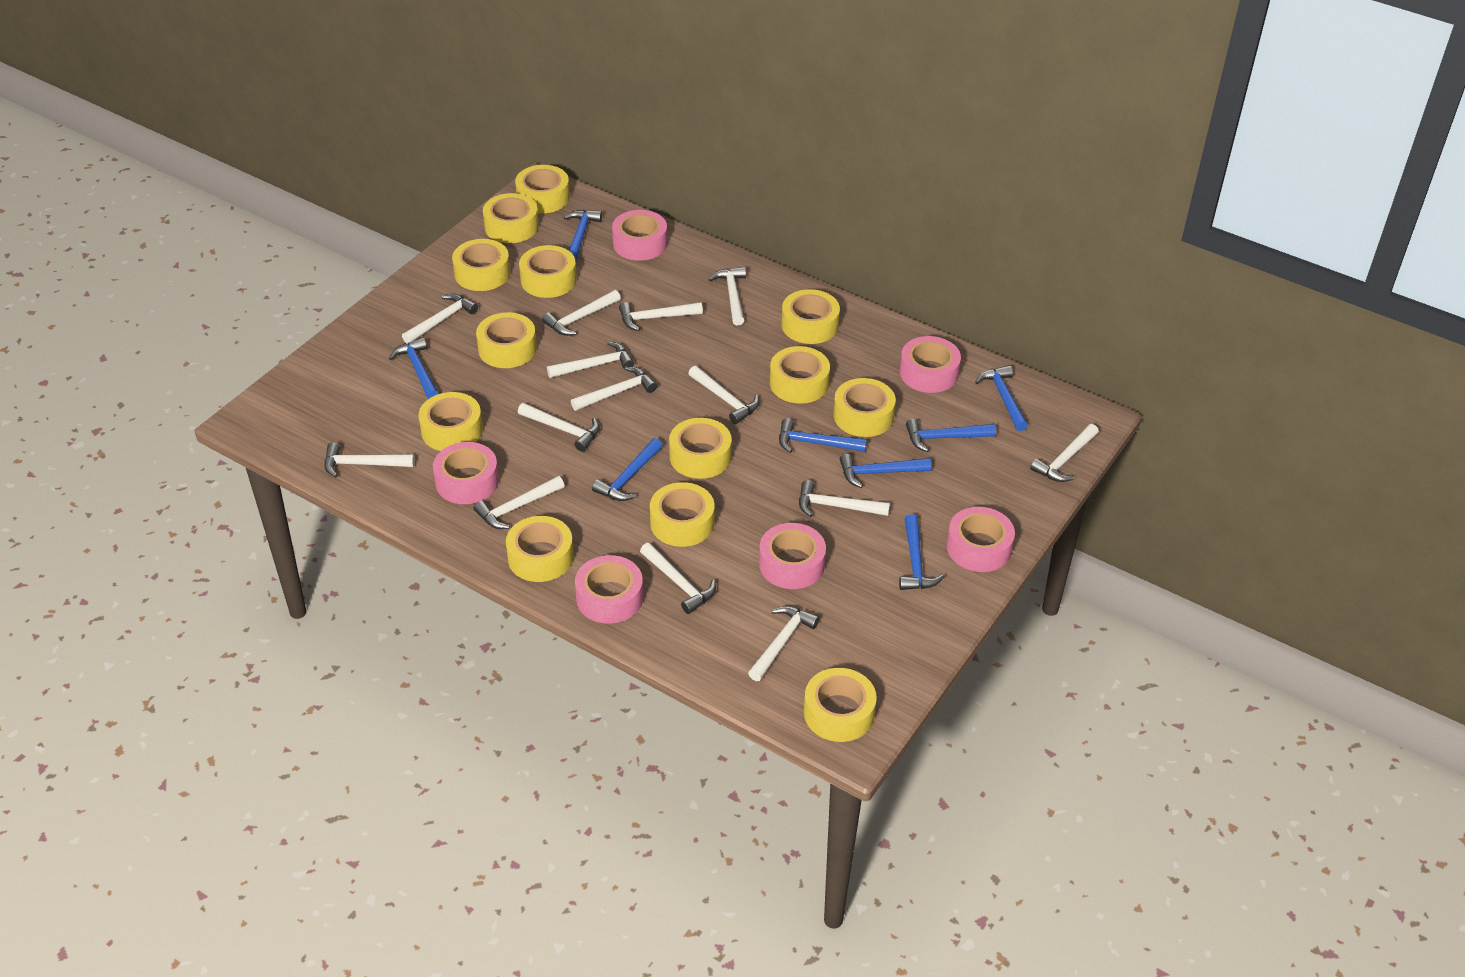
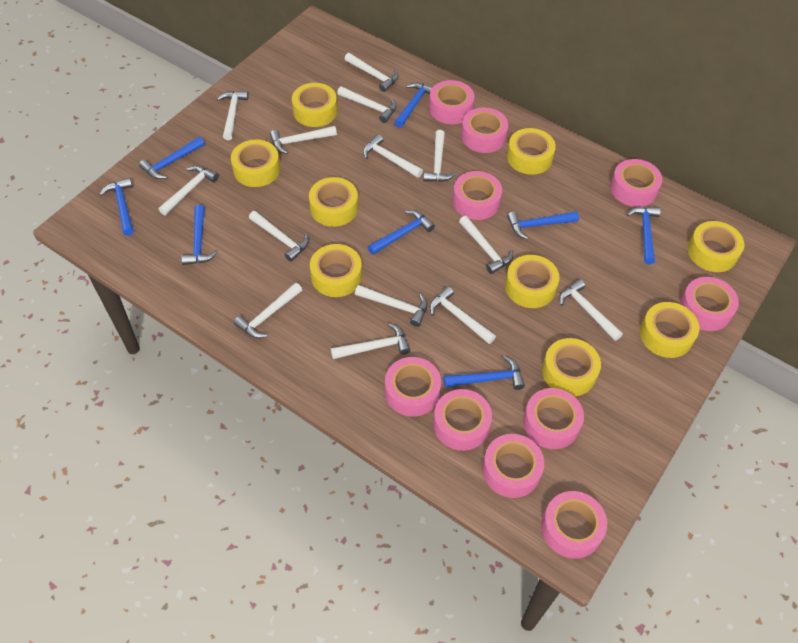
pink tape: 6 -> 10
yellow tape: 13 -> 9

